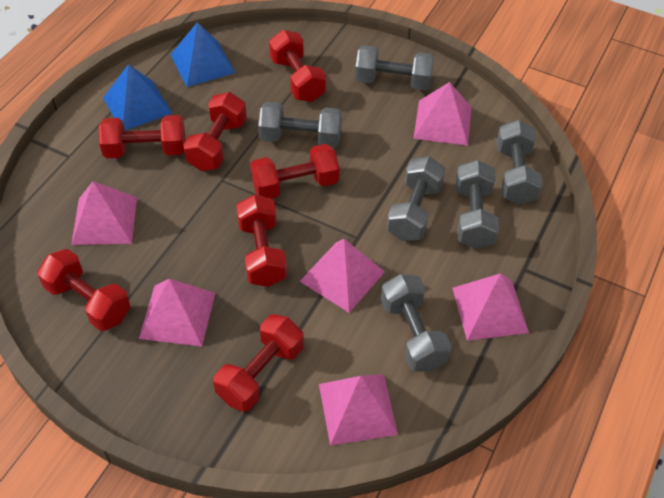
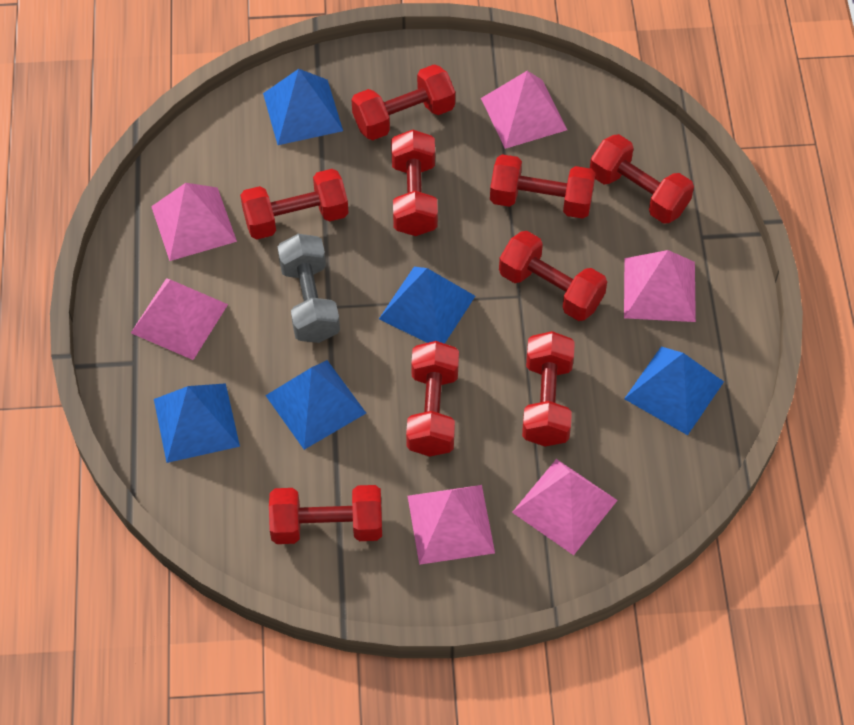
blue pyramid: 2 -> 5
grey dumbbell: 6 -> 1
red dumbbell: 7 -> 9

